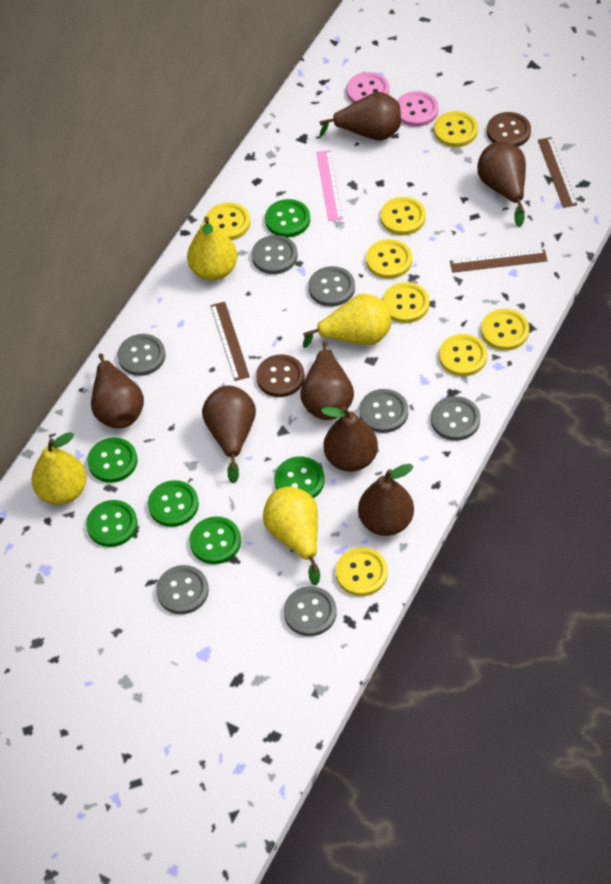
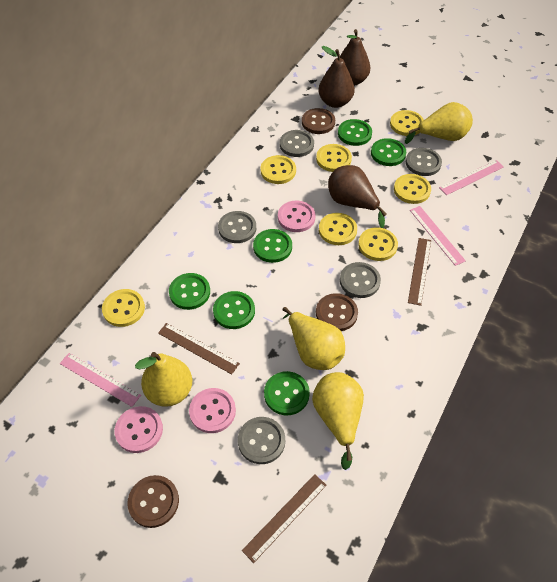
brown button: 2 -> 3
brown pear: 7 -> 3
grey button: 7 -> 5
pink button: 2 -> 3
pink ruler: 1 -> 3
yellow button: 8 -> 7

